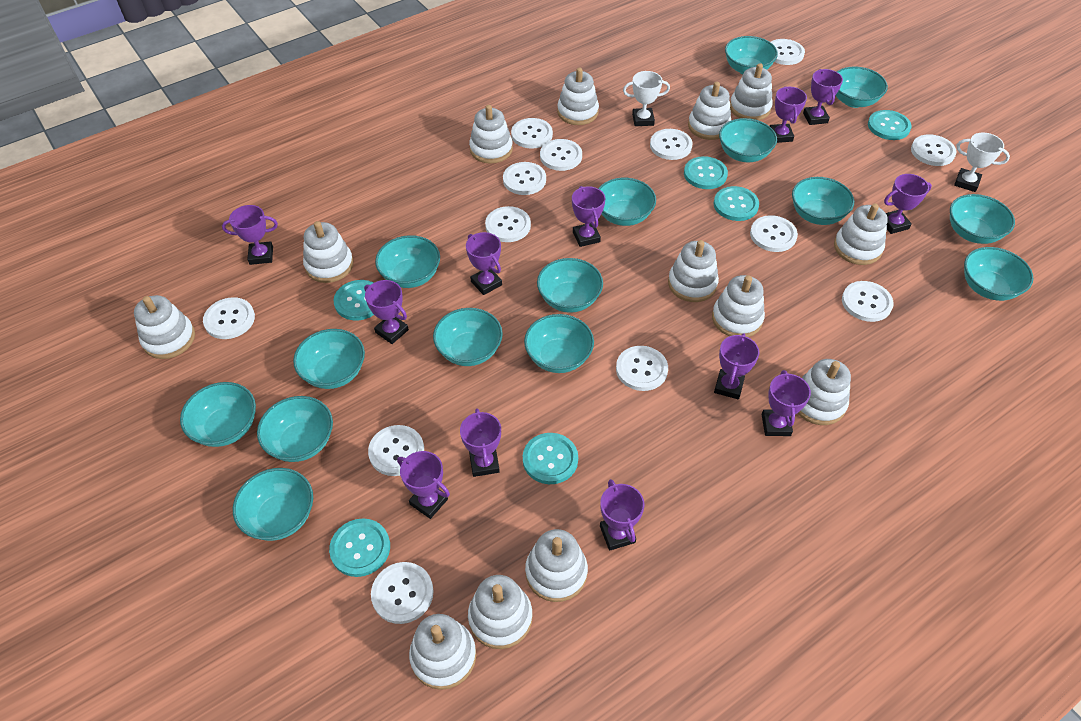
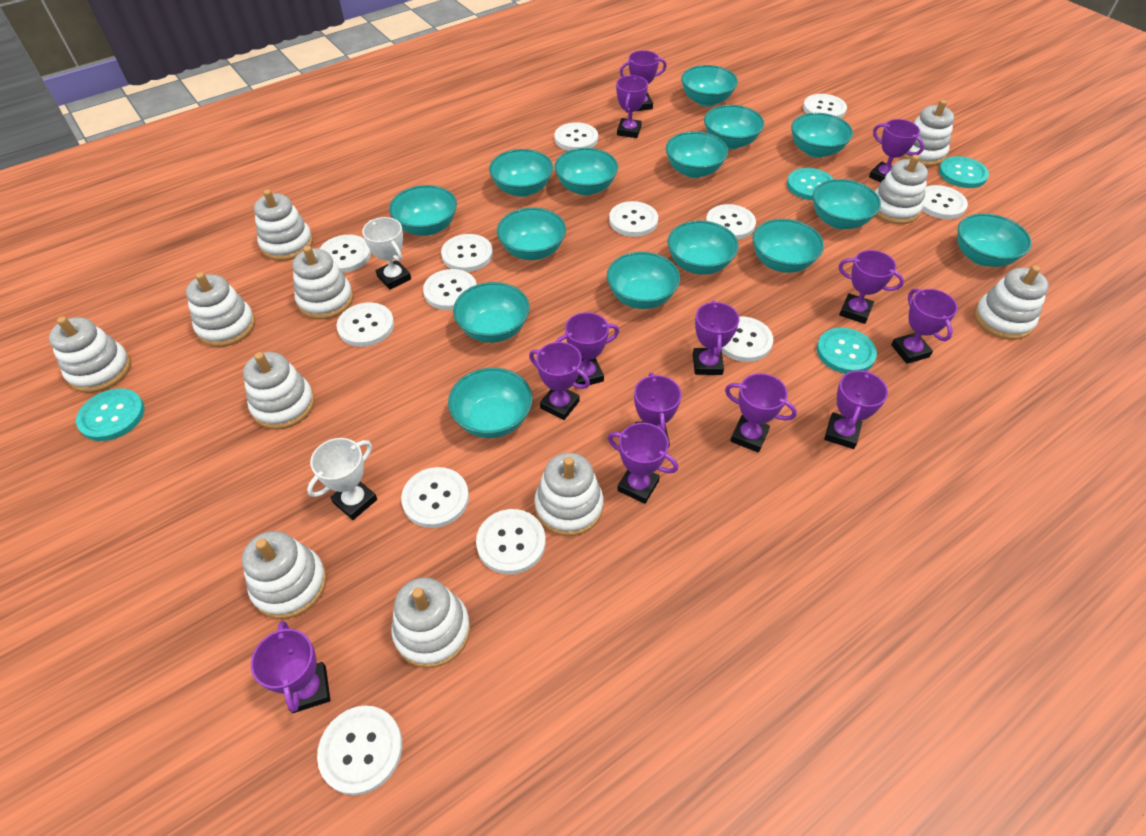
purple trophy: 12 -> 13
turquoise button: 6 -> 4
white stacking toy: 13 -> 11

